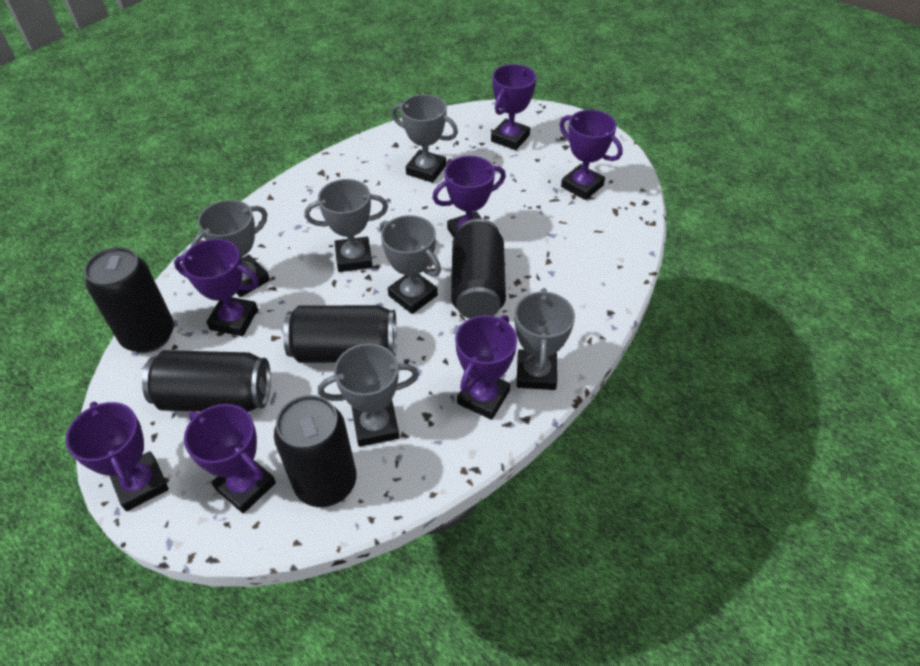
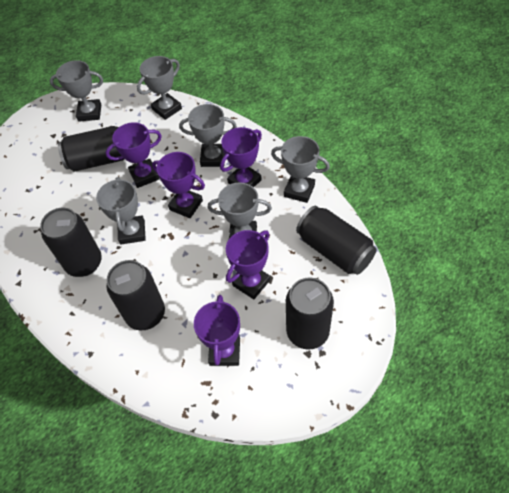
purple trophy: 7 -> 5

